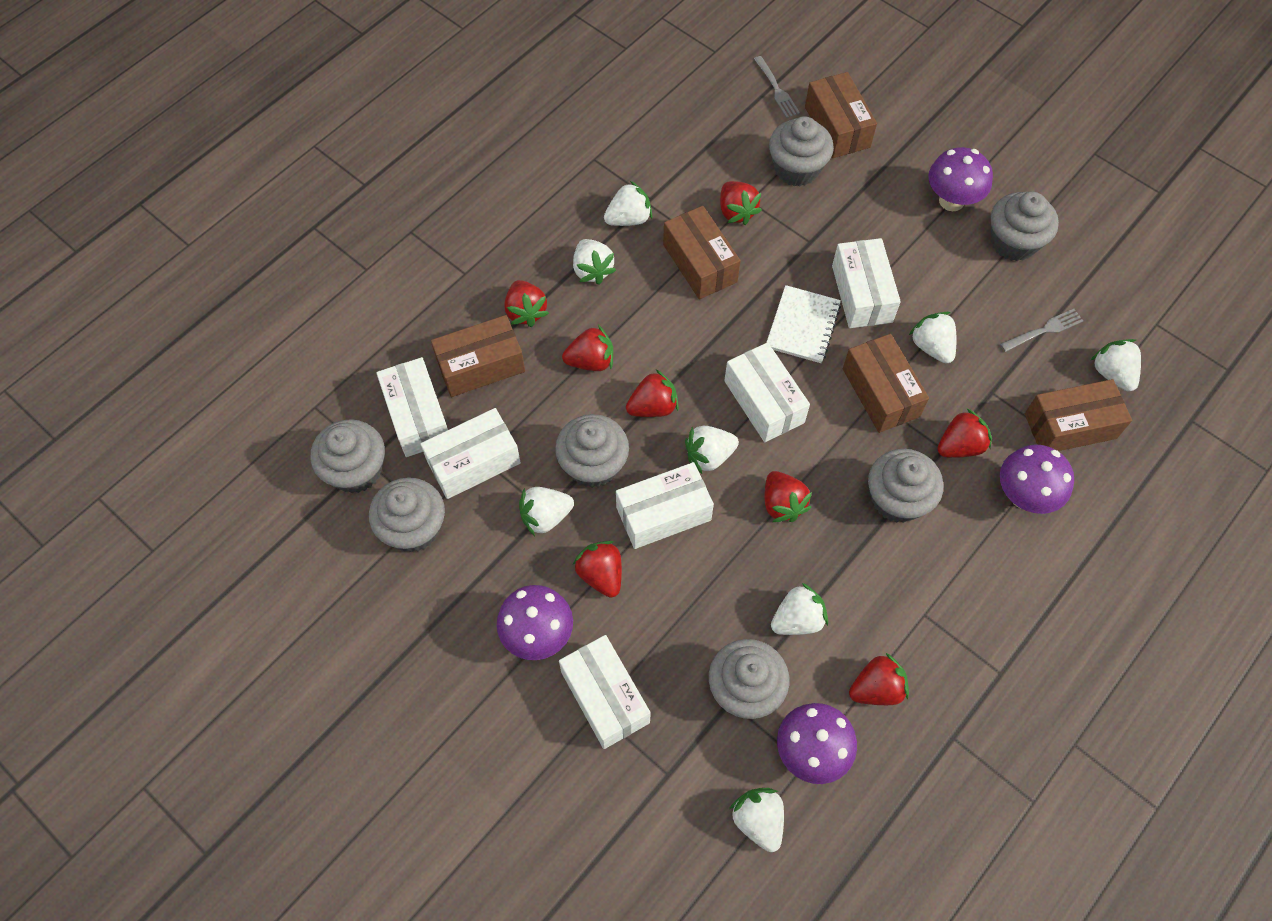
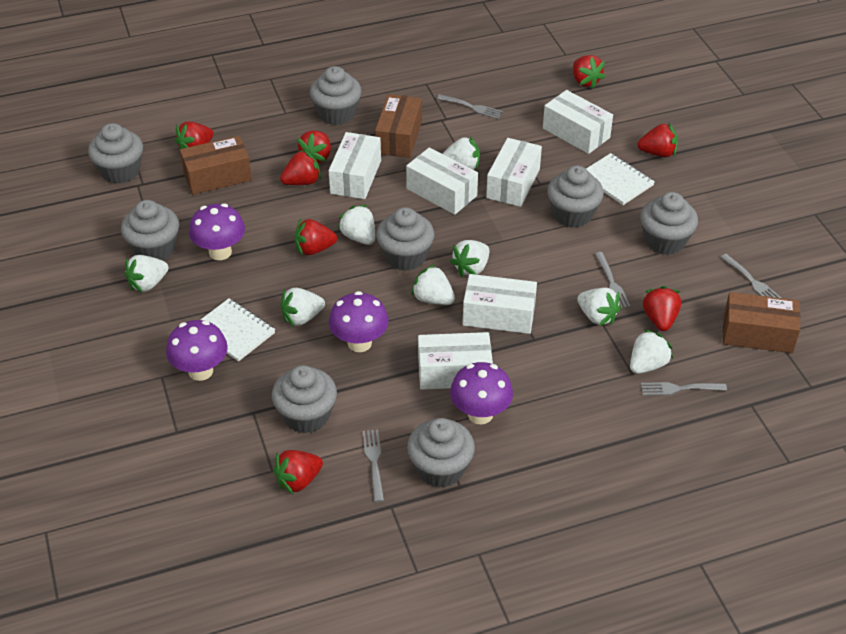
brown box: 5 -> 3
grey cupcake: 7 -> 8
grey fork: 2 -> 5
white notebook: 1 -> 2

